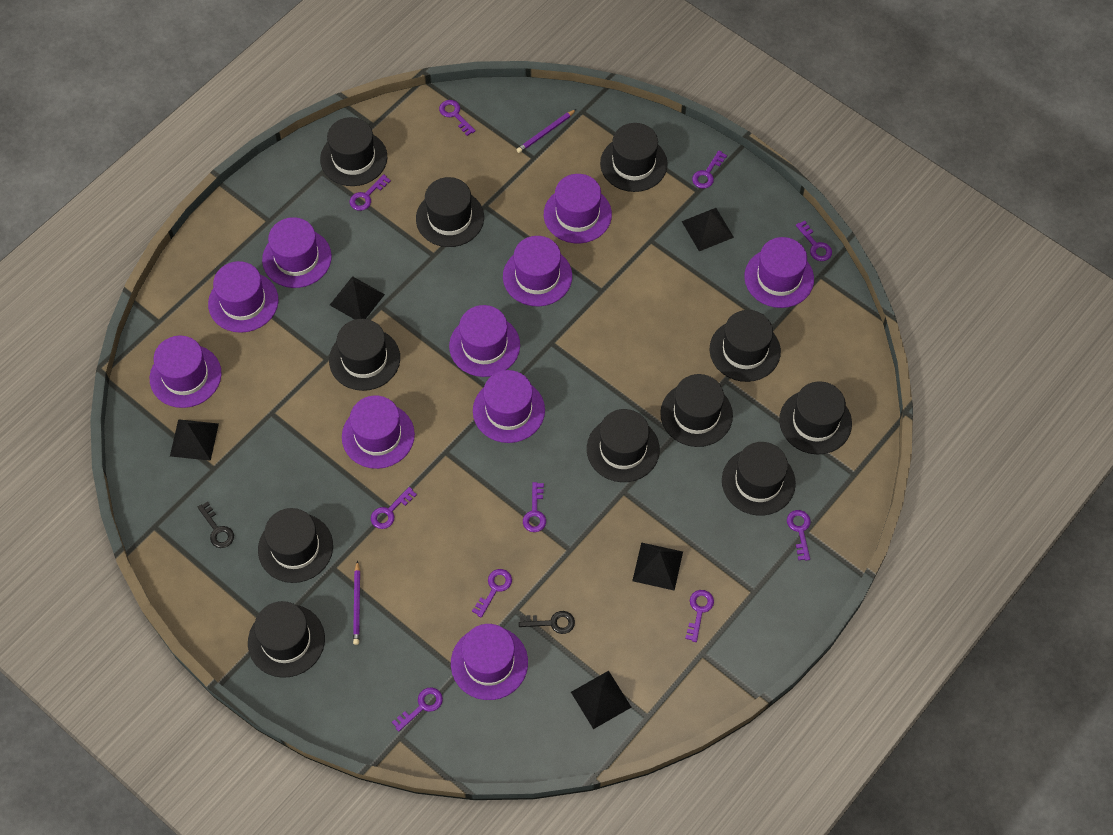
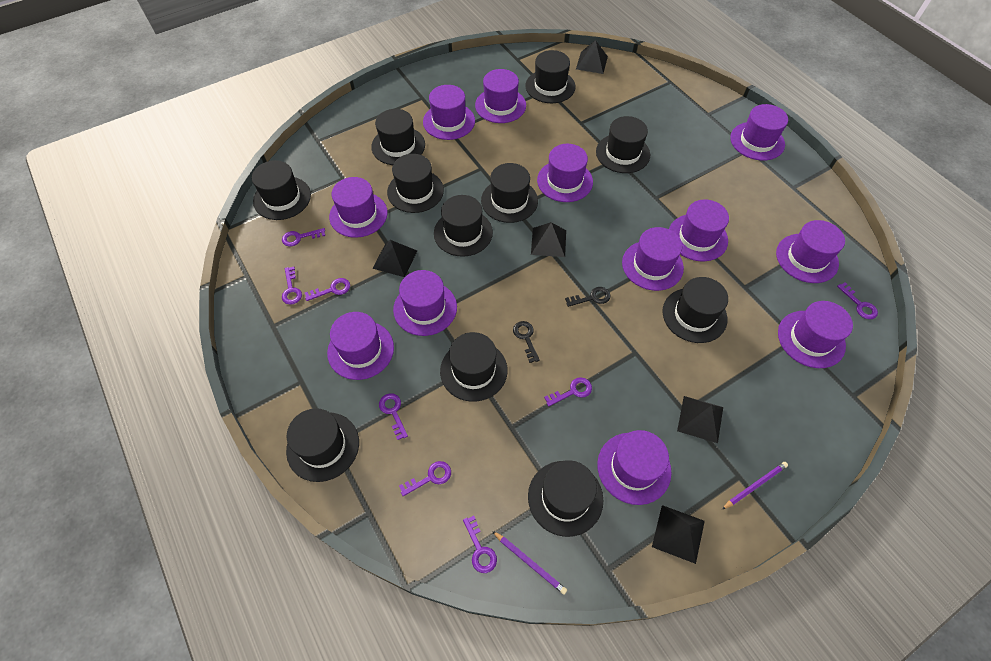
purple hat: 10 -> 12
purple key: 10 -> 8

